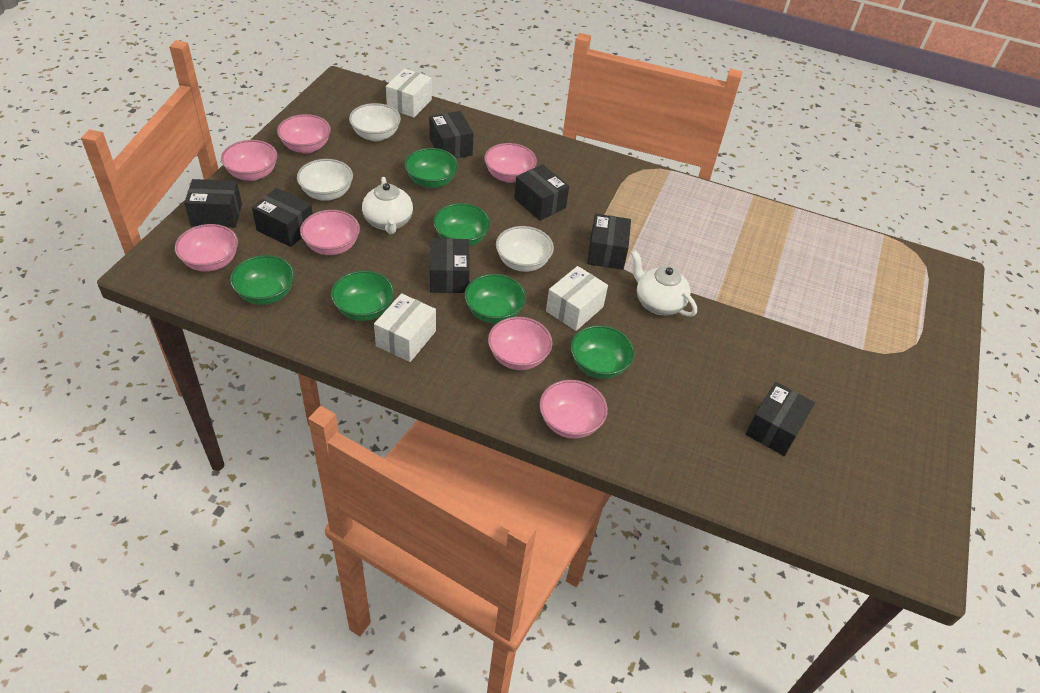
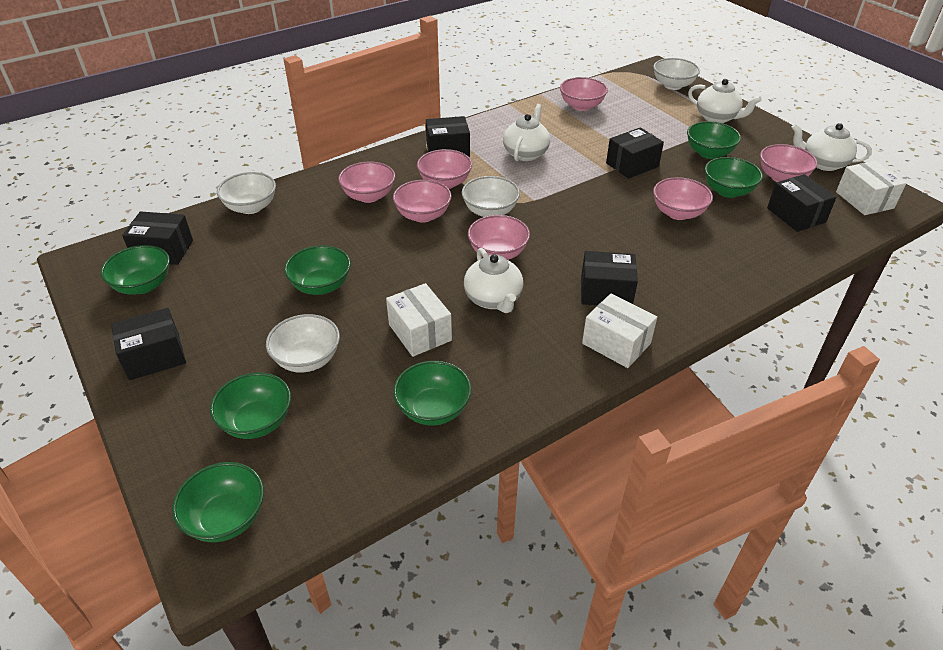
black box: 7 -> 6
green bowl: 6 -> 7
white bowl: 3 -> 4
white teapot: 2 -> 4

